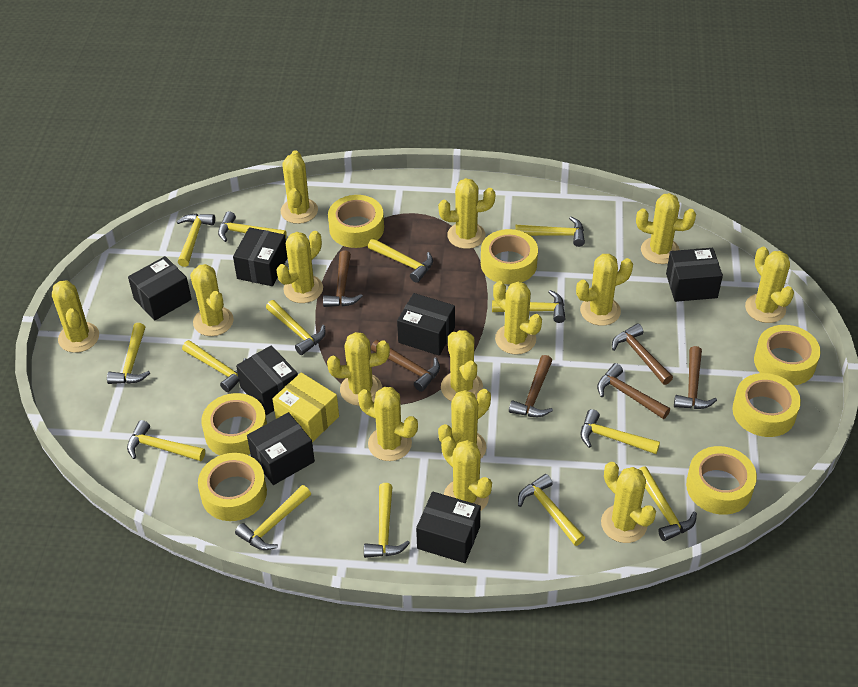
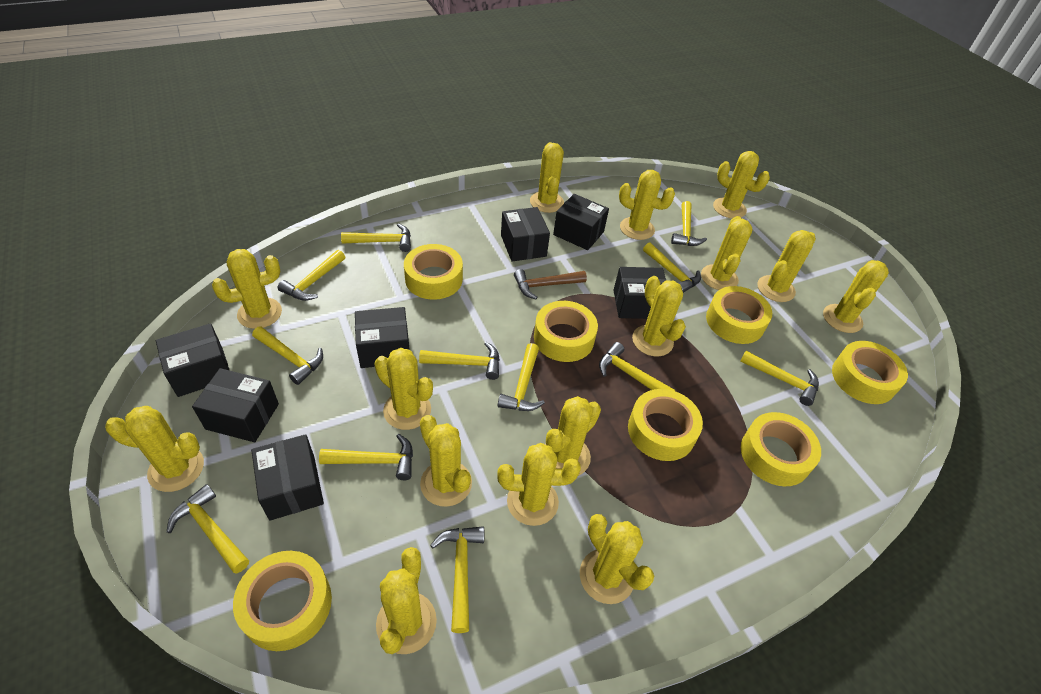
brown hammer: 6 -> 1
yellow box: 1 -> 0
yellow hammer: 14 -> 12

